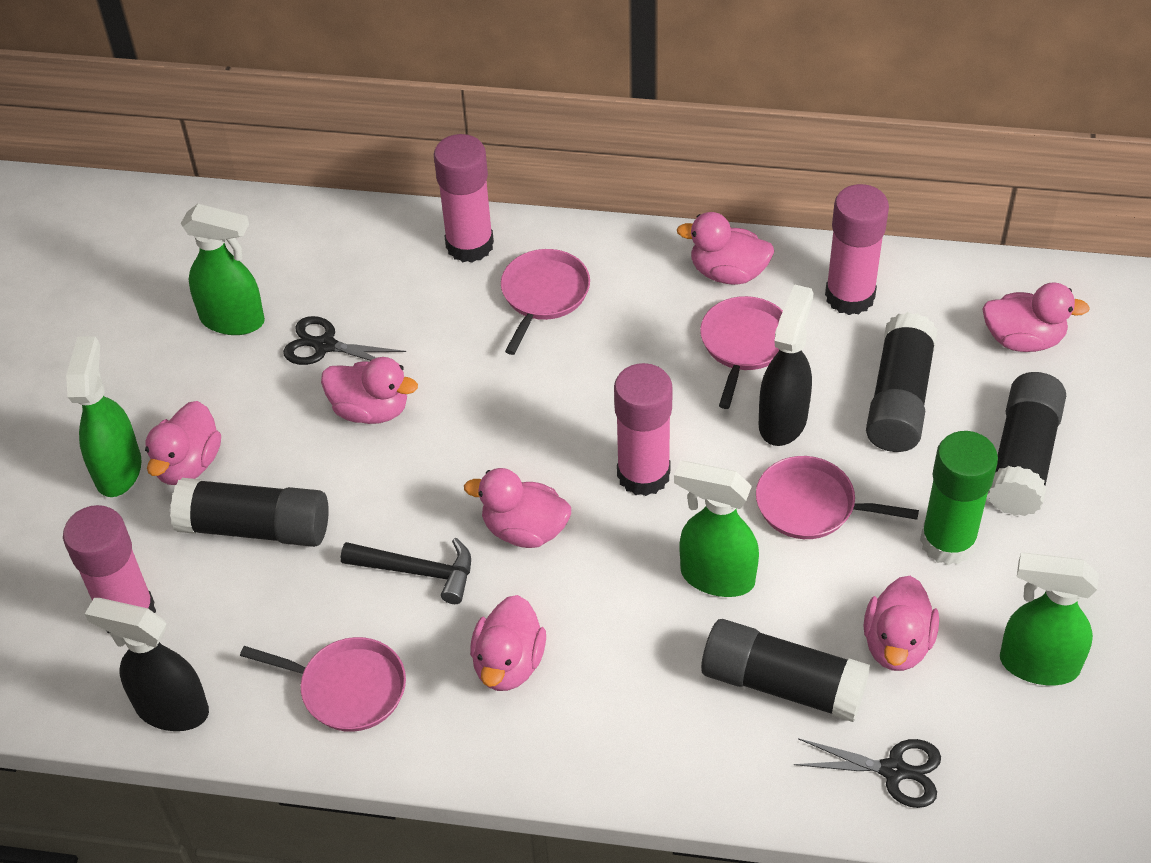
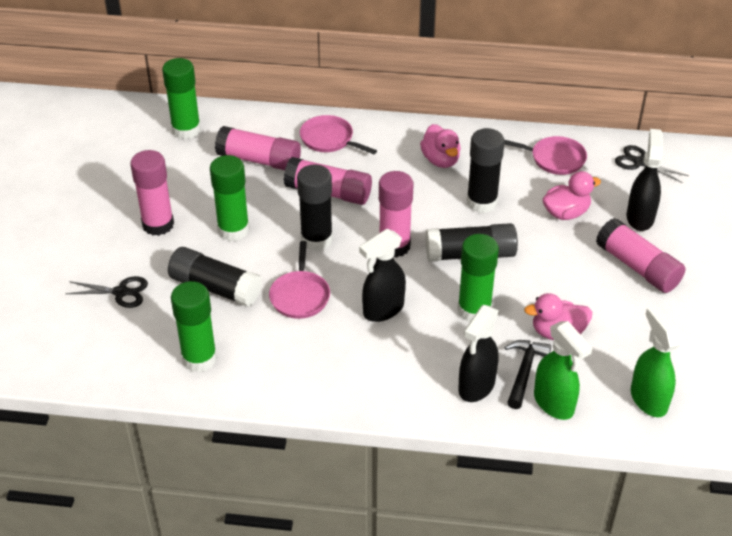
black spray bottle: 2 -> 3
green glue stick: 1 -> 4
green spray bottle: 4 -> 2
pink duck: 7 -> 3
pink glue stick: 4 -> 5
pink pan: 4 -> 3

